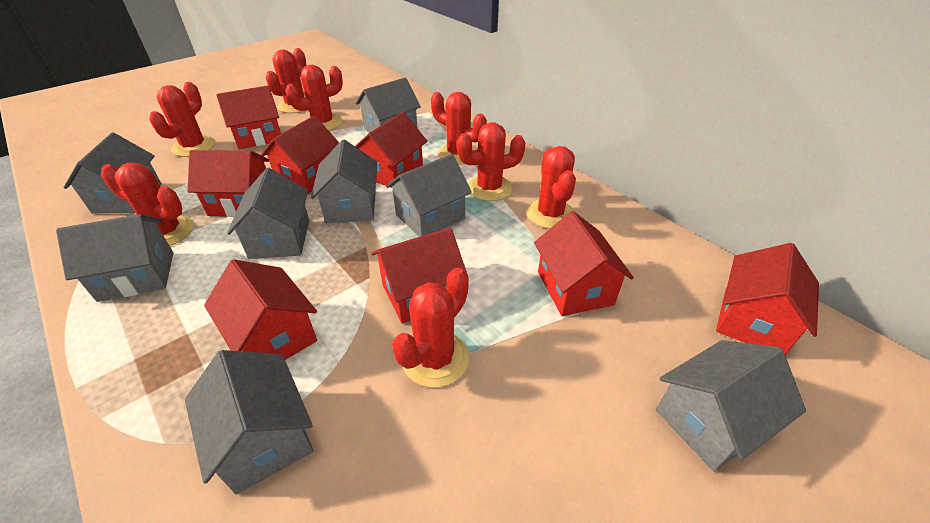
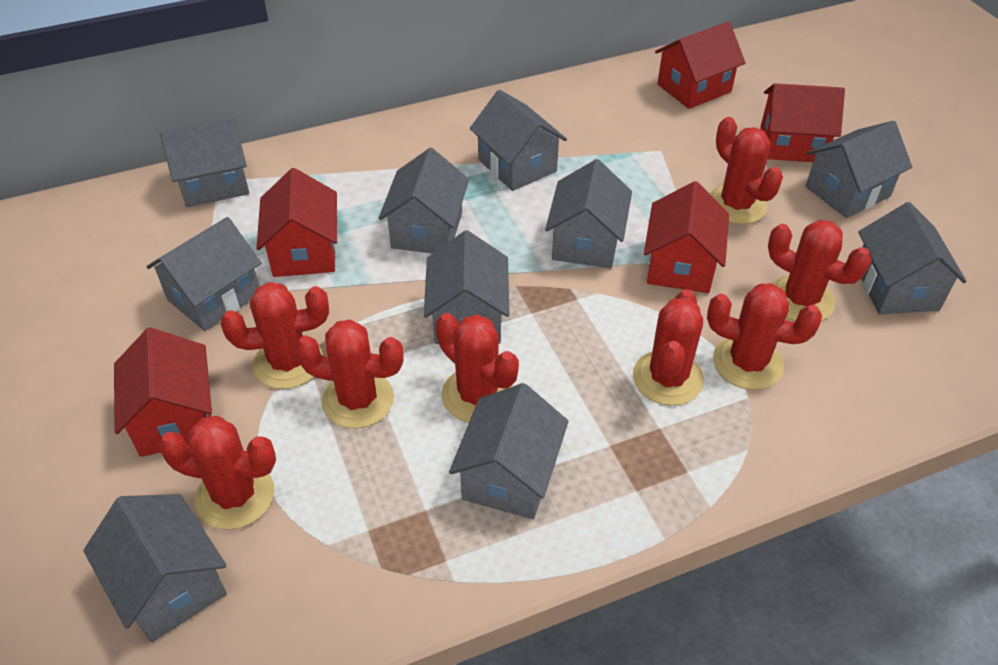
grey house: 8 -> 10
red house: 8 -> 5

